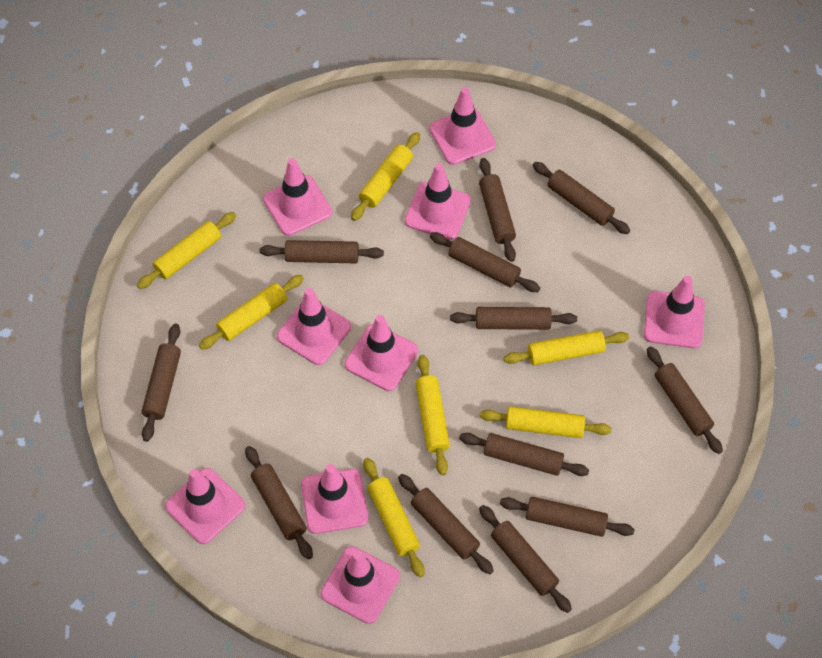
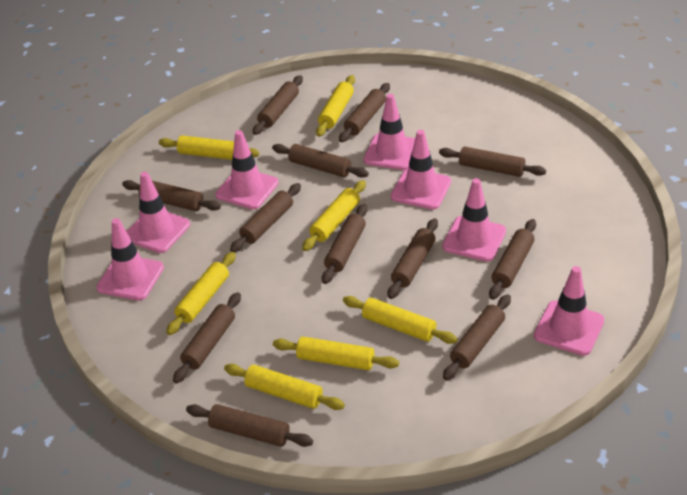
pink traffic cone: 9 -> 7

